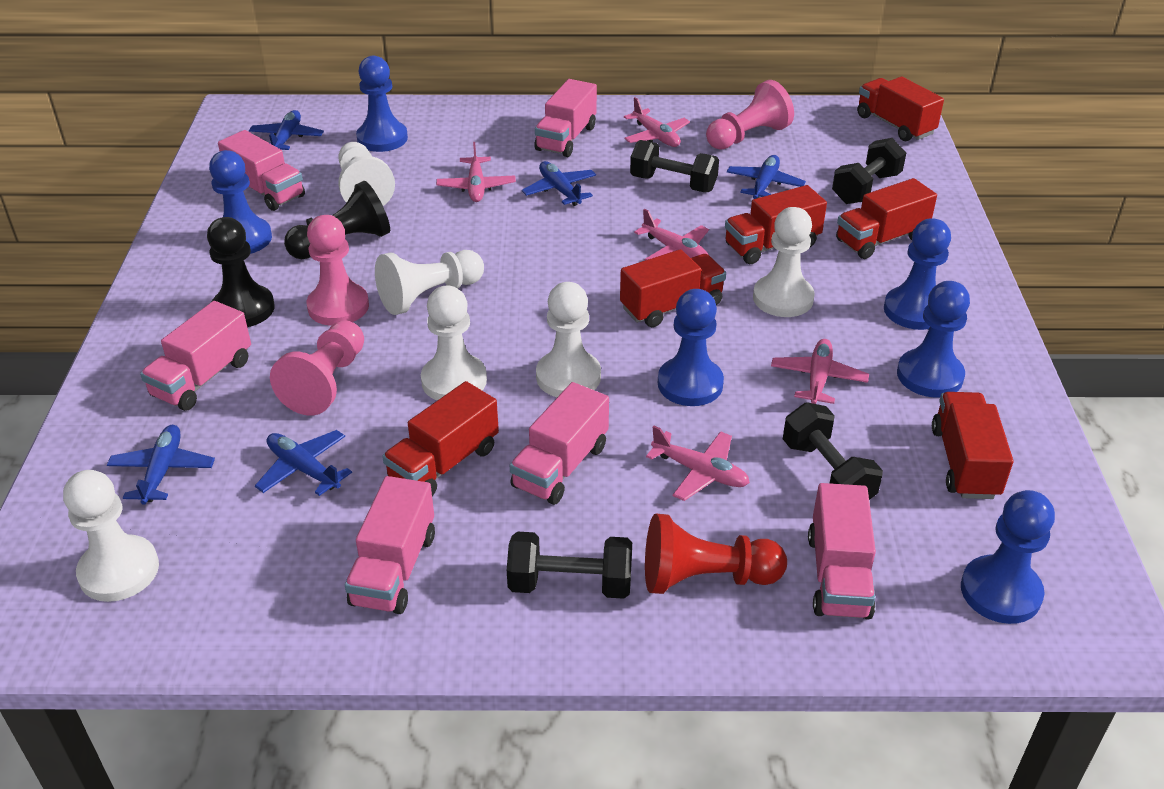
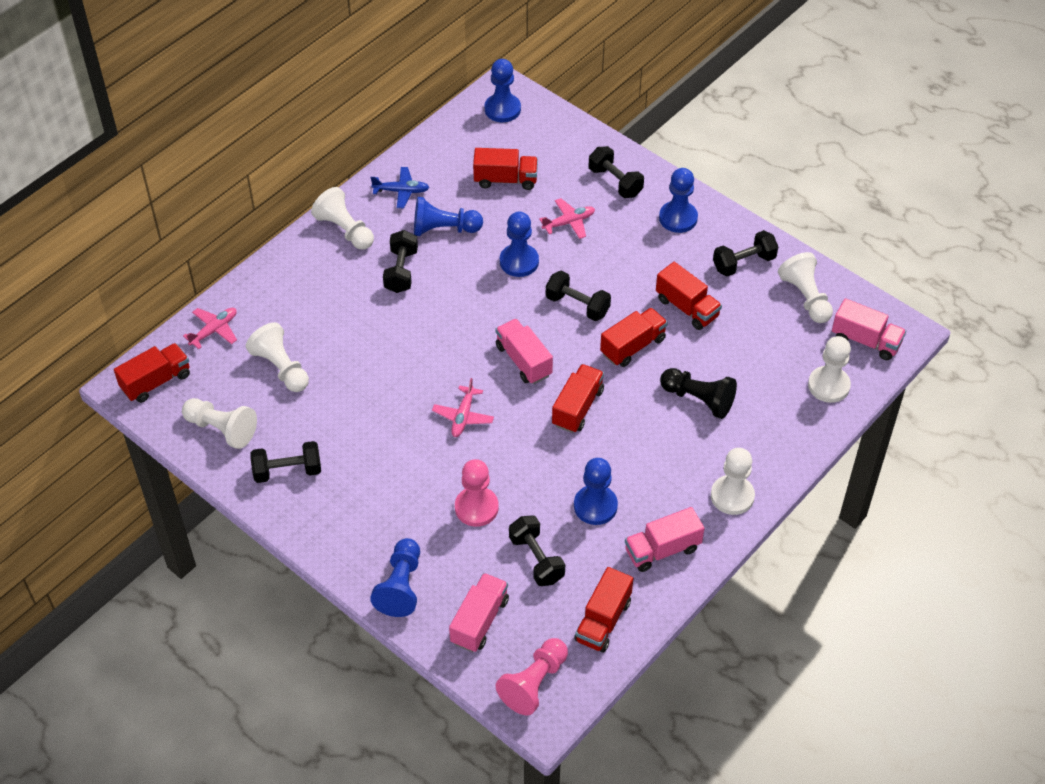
black dumbbell: 4 -> 6
black pawn: 2 -> 1
blue plane: 5 -> 1
pink pawn: 3 -> 2
pink plane: 5 -> 3
pink truck: 6 -> 4
red pawn: 1 -> 0

